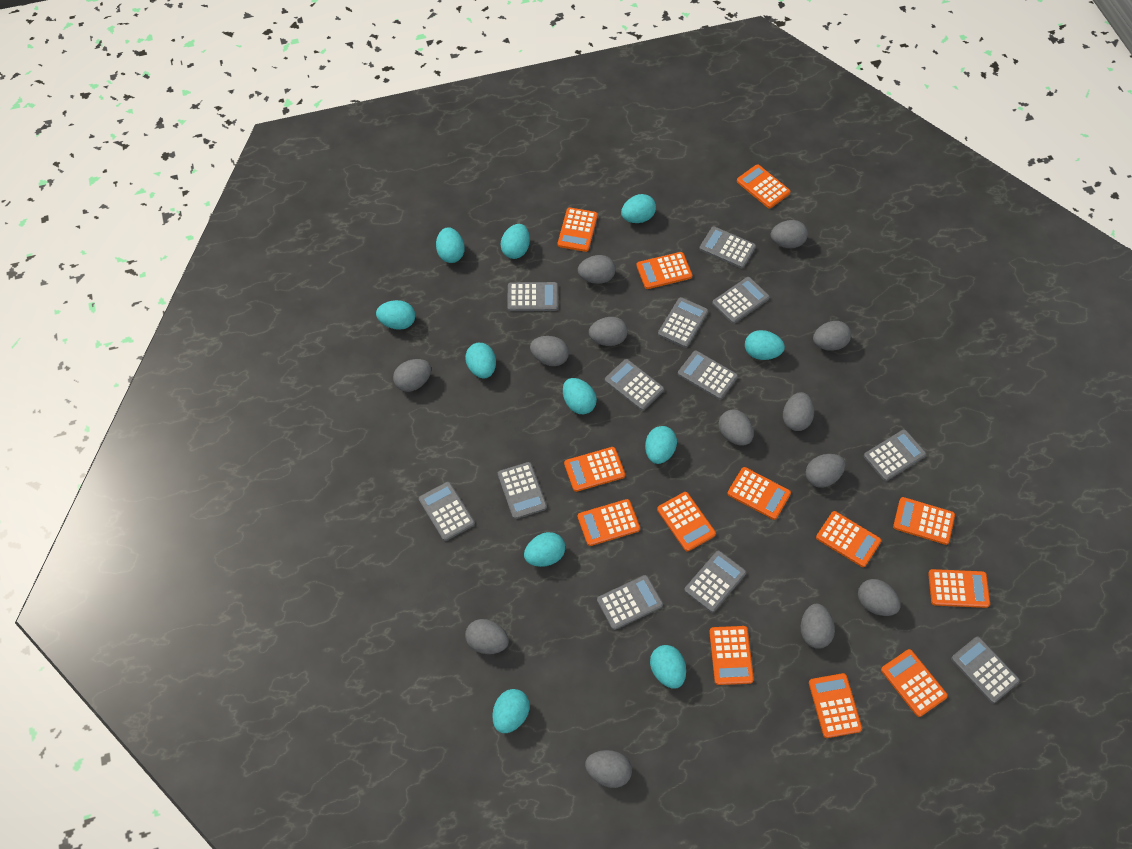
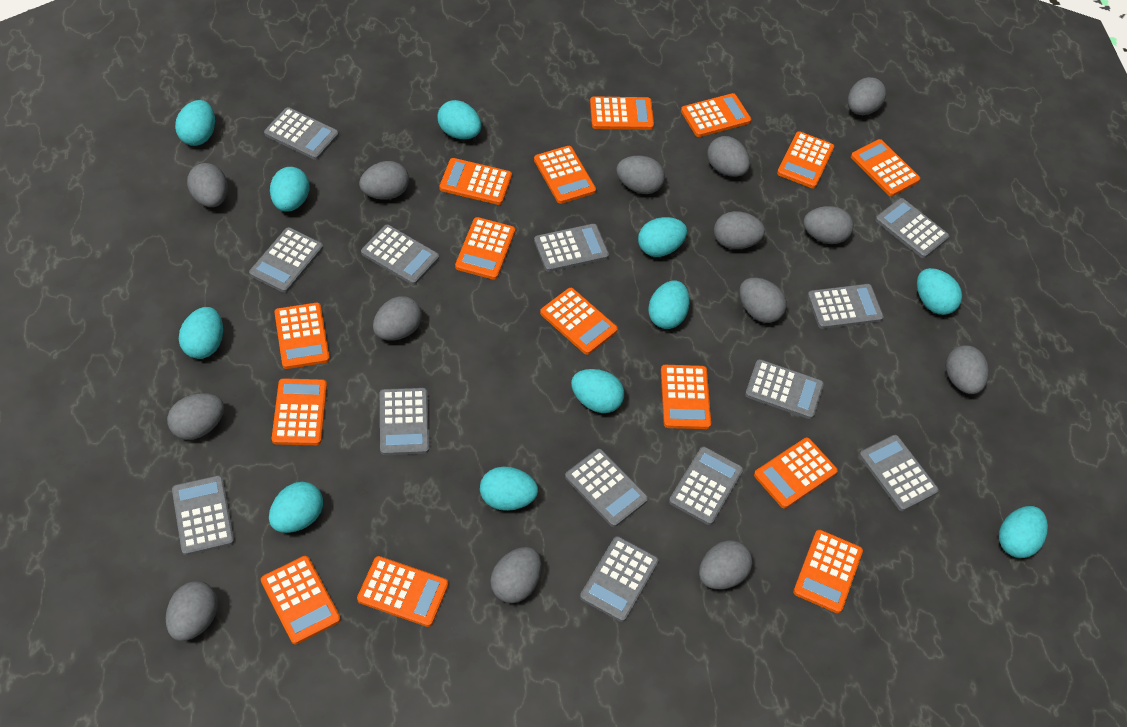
grey calculator: 12 -> 13
grey egg: 13 -> 14
orange calculator: 13 -> 15

